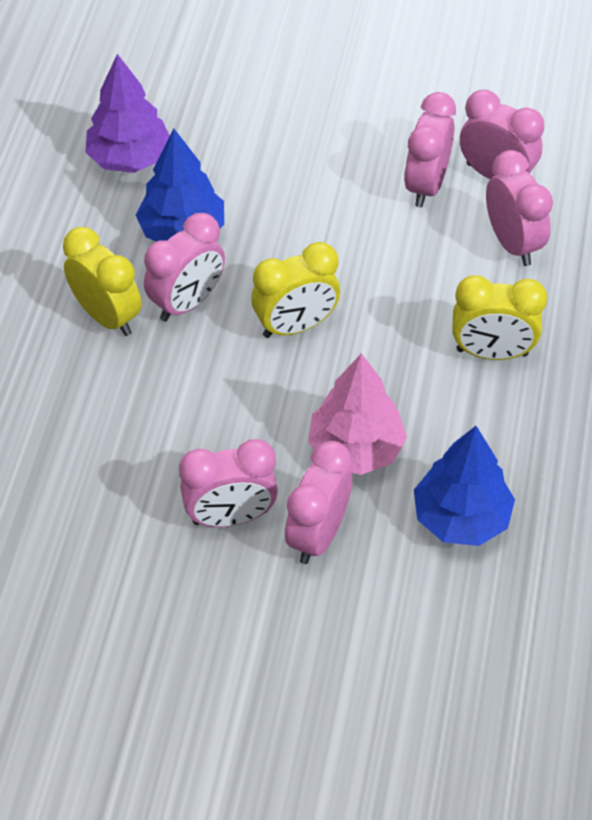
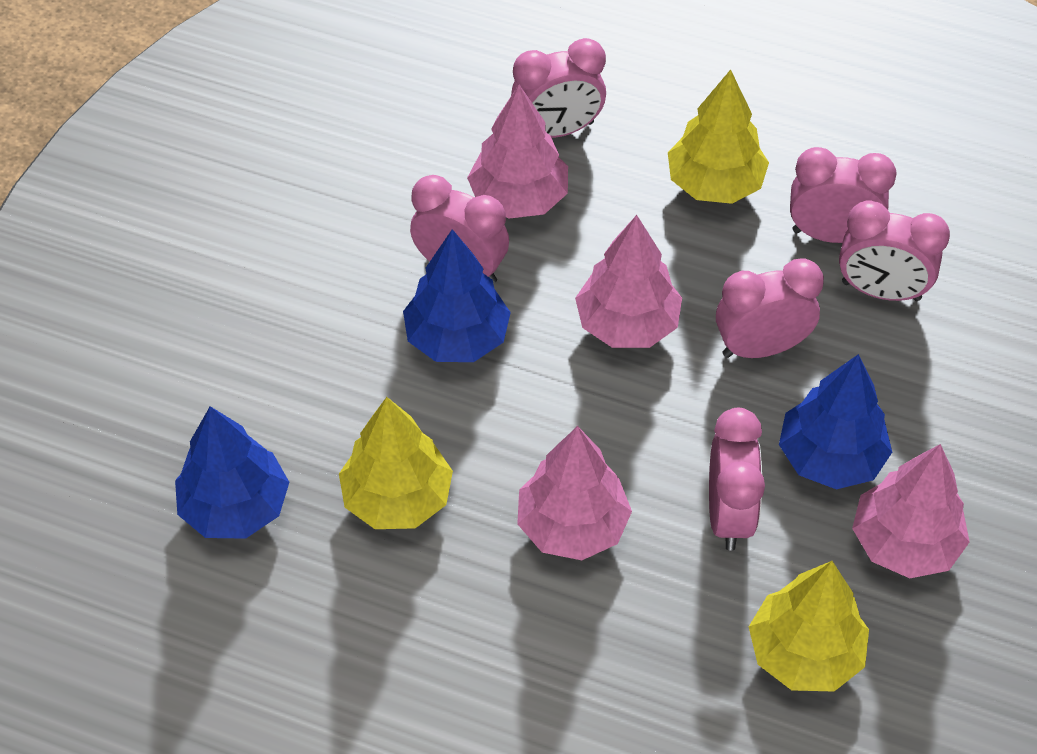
blue tree: 2 -> 3
pink tree: 1 -> 4
purple tree: 1 -> 0
yellow clock: 3 -> 0
yellow tree: 0 -> 3

